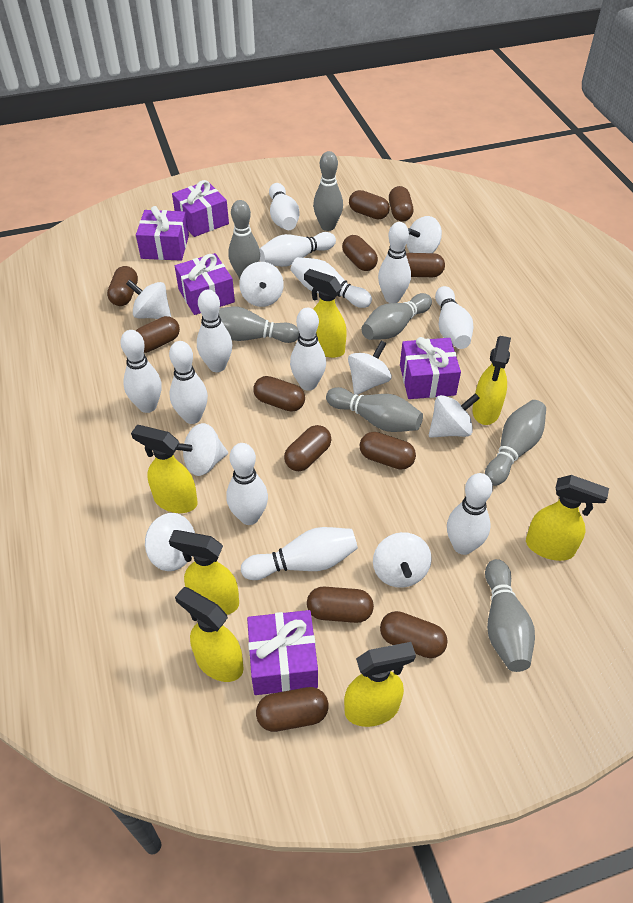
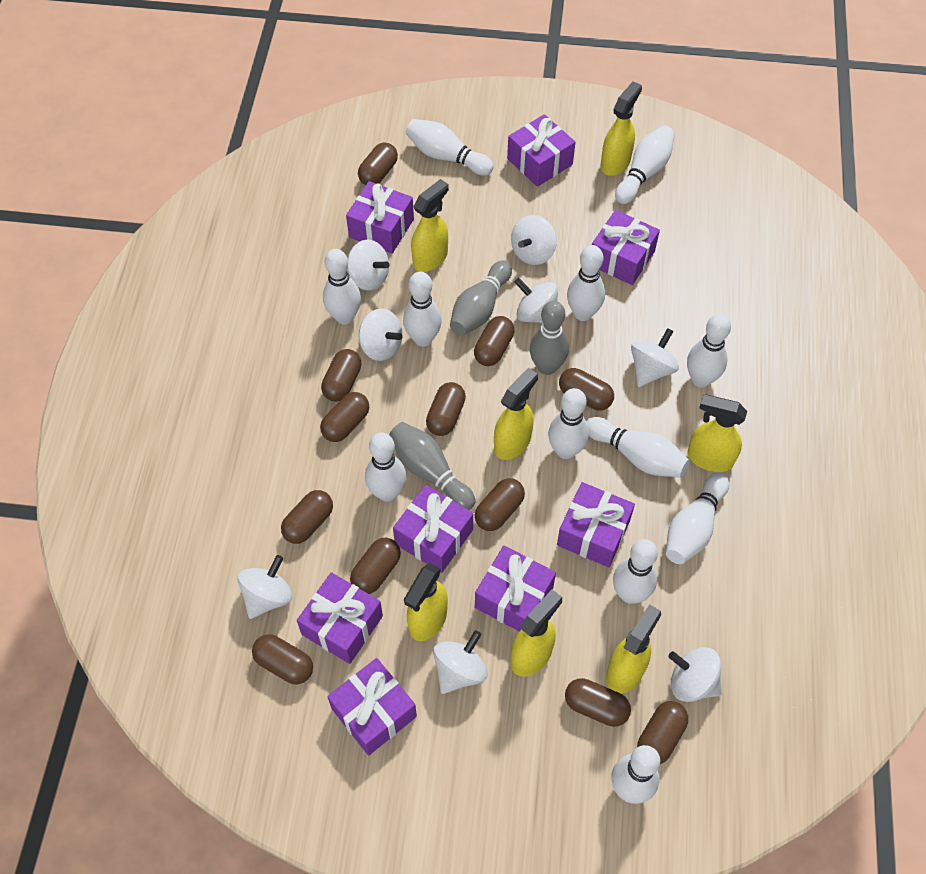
grey bowling pin: 7 -> 3
purple gift: 5 -> 8

